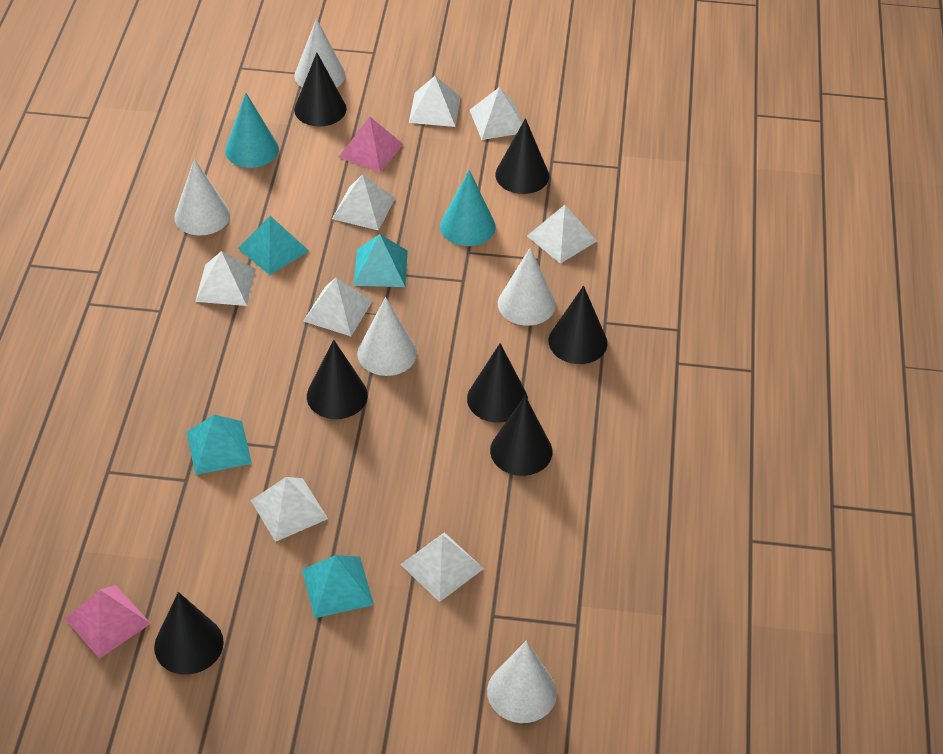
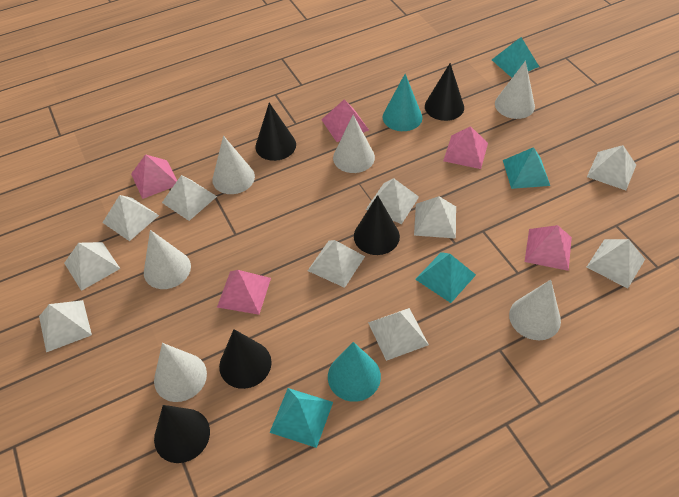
black cone: 7 -> 5
pink pyramid: 2 -> 5
white cone: 5 -> 6
white pyramid: 8 -> 10

